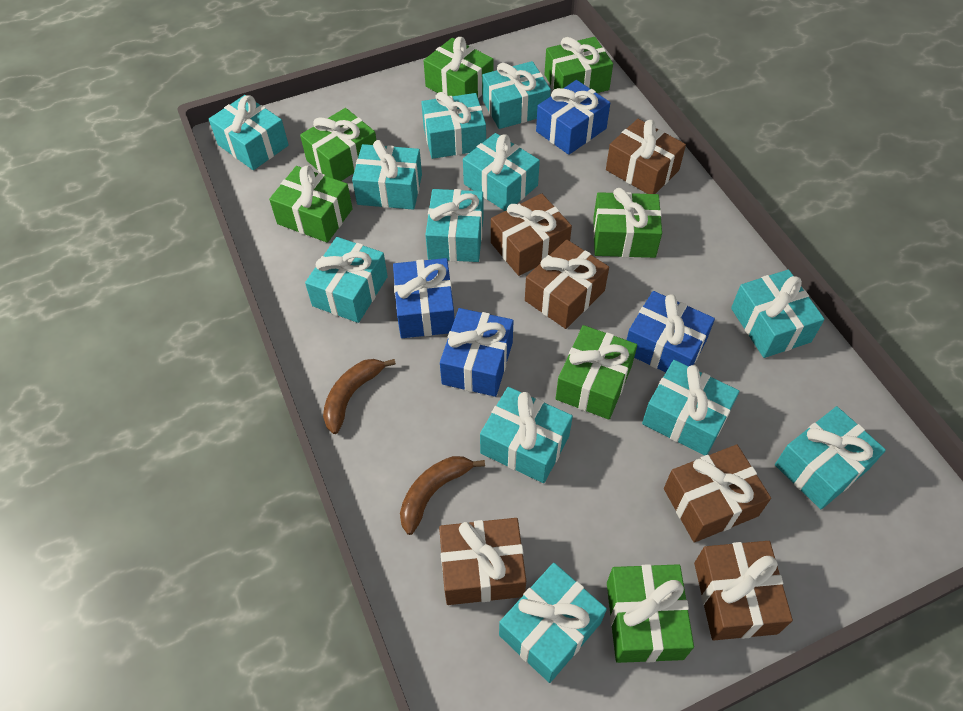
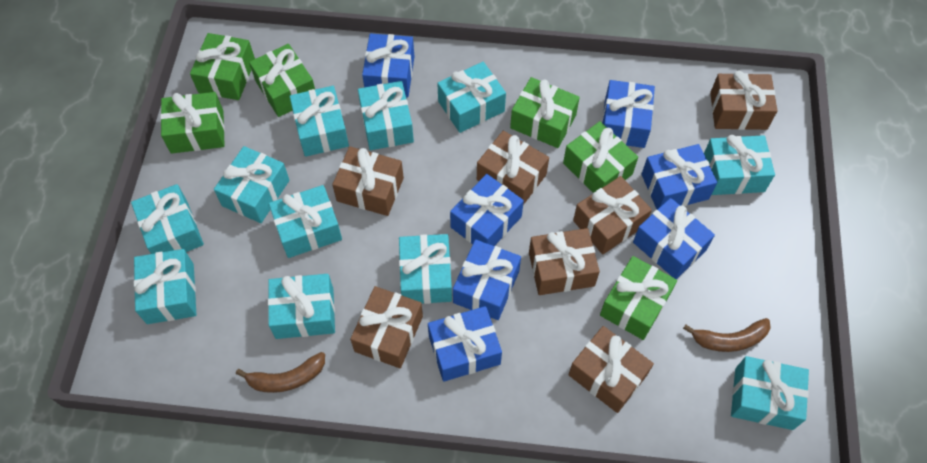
blue gift: 4 -> 7
brown gift: 6 -> 7
green gift: 7 -> 6
turquoise gift: 12 -> 11

